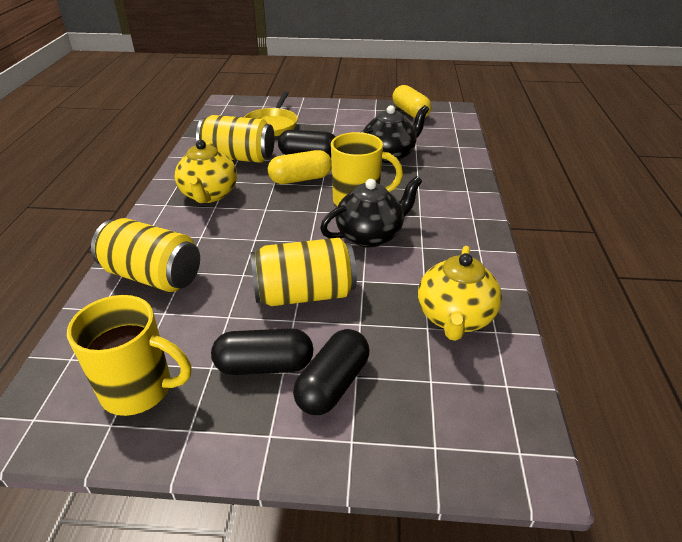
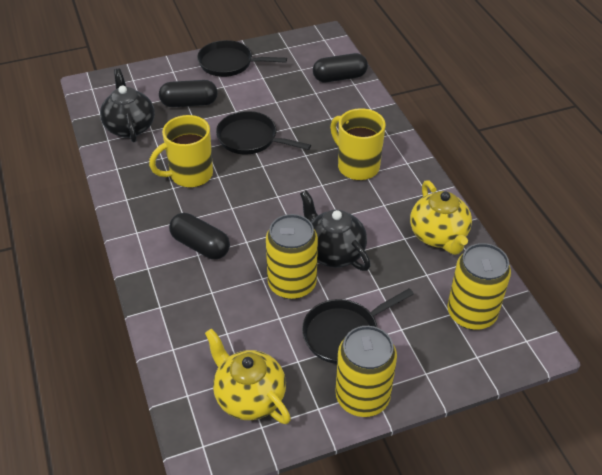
black pan: 0 -> 3
yellow capsule: 2 -> 0
yellow pan: 1 -> 0

